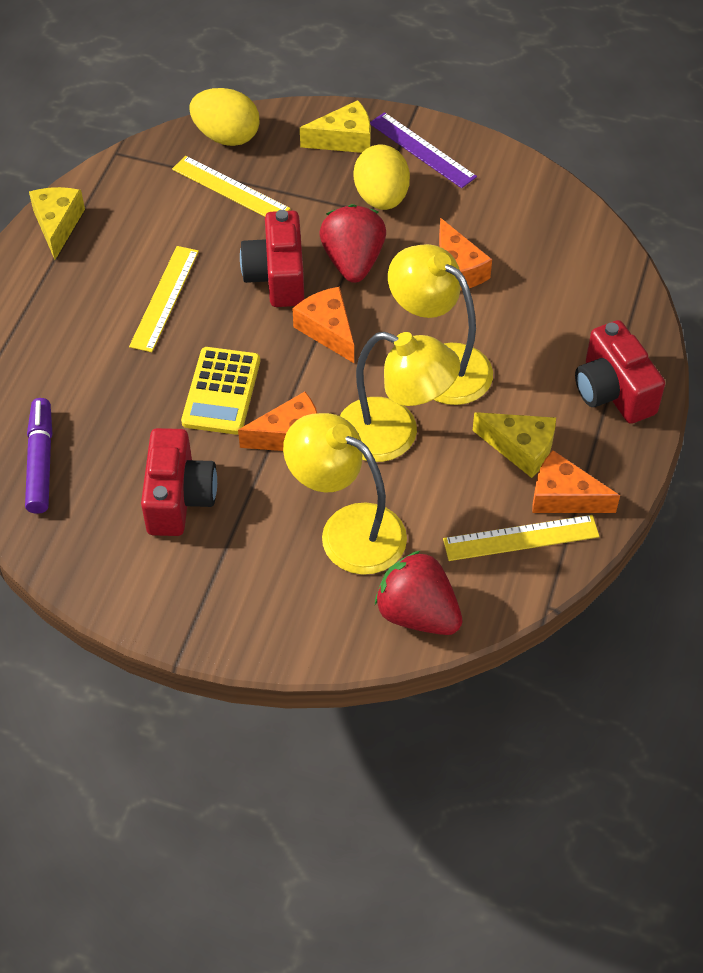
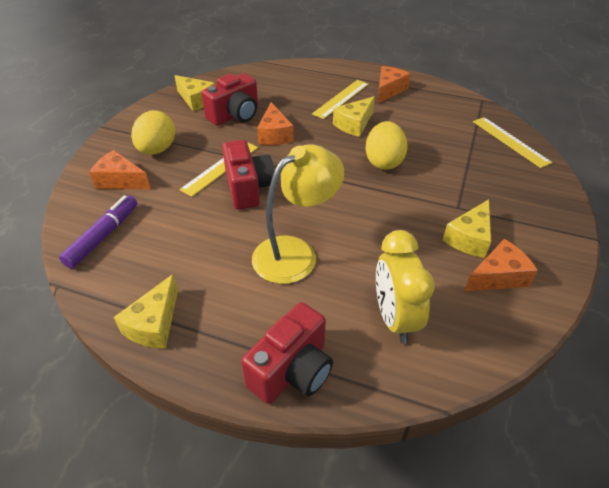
purple ruler: 1 -> 0
red strawberry: 2 -> 0
yellow calculator: 1 -> 0
yellow cheese: 3 -> 4
yellow clock: 0 -> 1
yellow lamp: 3 -> 1

